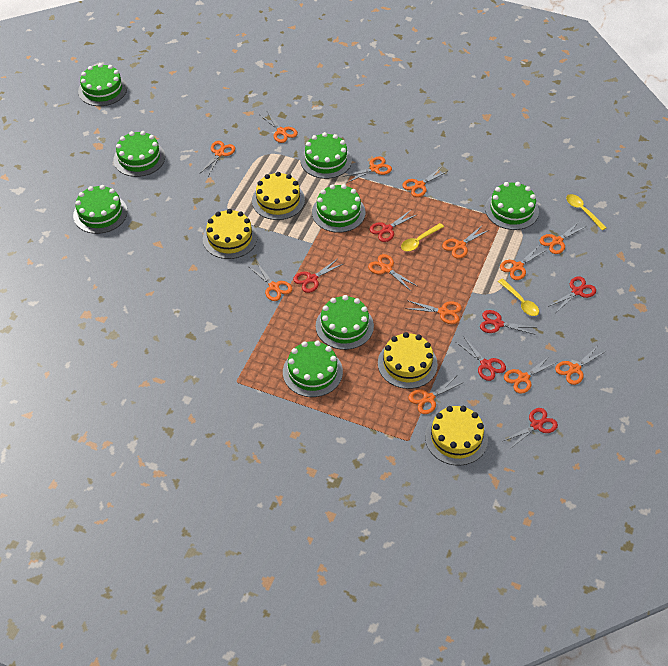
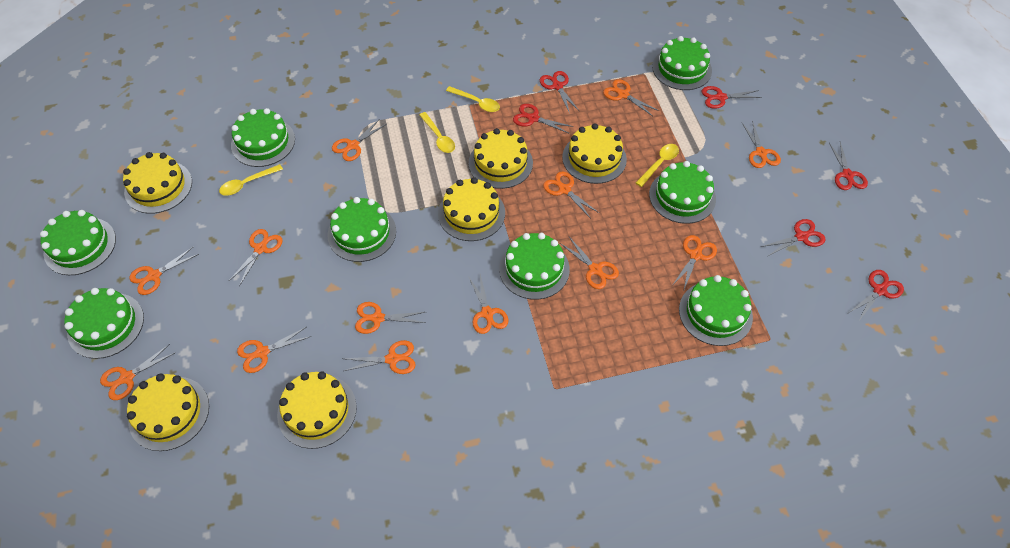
yellow cake: 4 -> 6
yellow spoon: 3 -> 4

